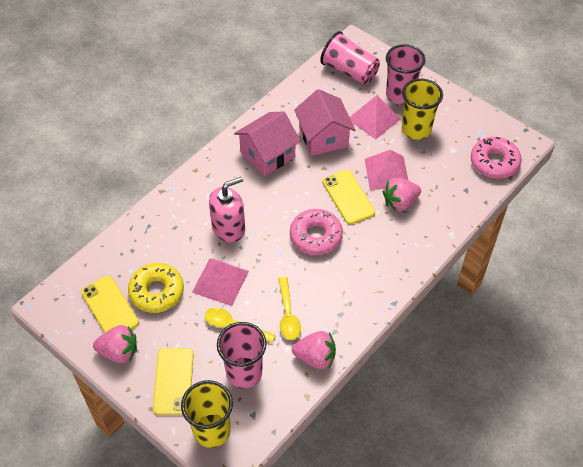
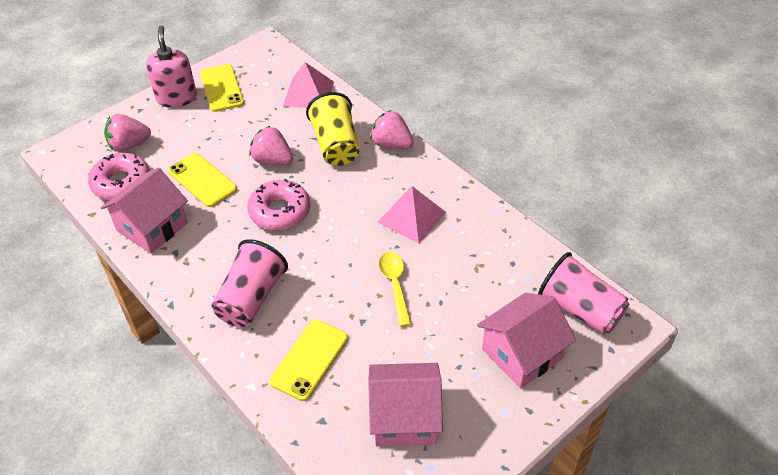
pink cup: 3 -> 2
pink house: 2 -> 3
pink pyramid: 3 -> 2
yellow cup: 2 -> 1
yellow donut: 1 -> 0
yellow spoon: 2 -> 1

